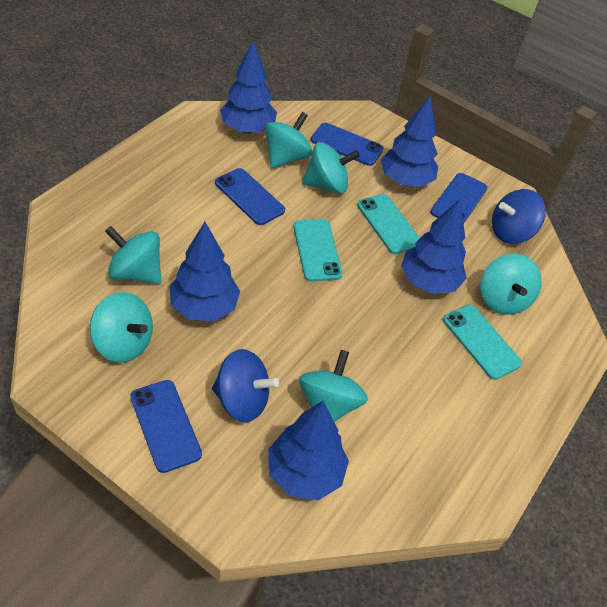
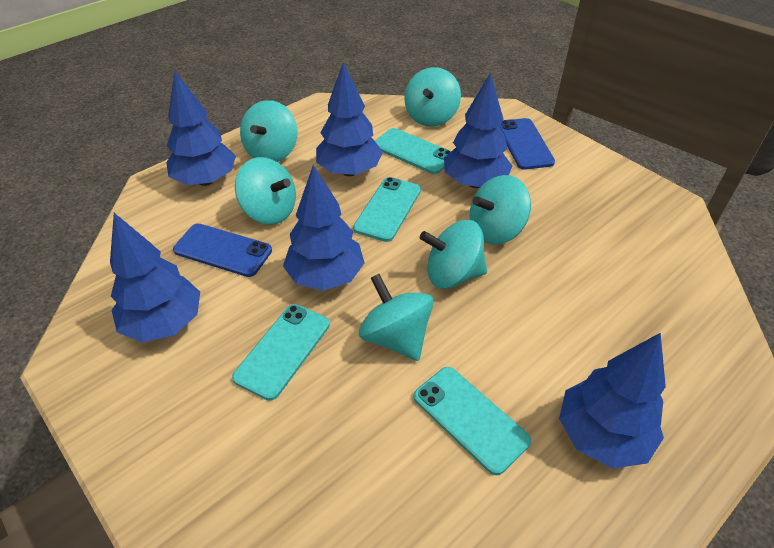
blue phone: 4 -> 2
blue spinning top: 2 -> 0
blue tree: 5 -> 6
turquoise phone: 3 -> 4

